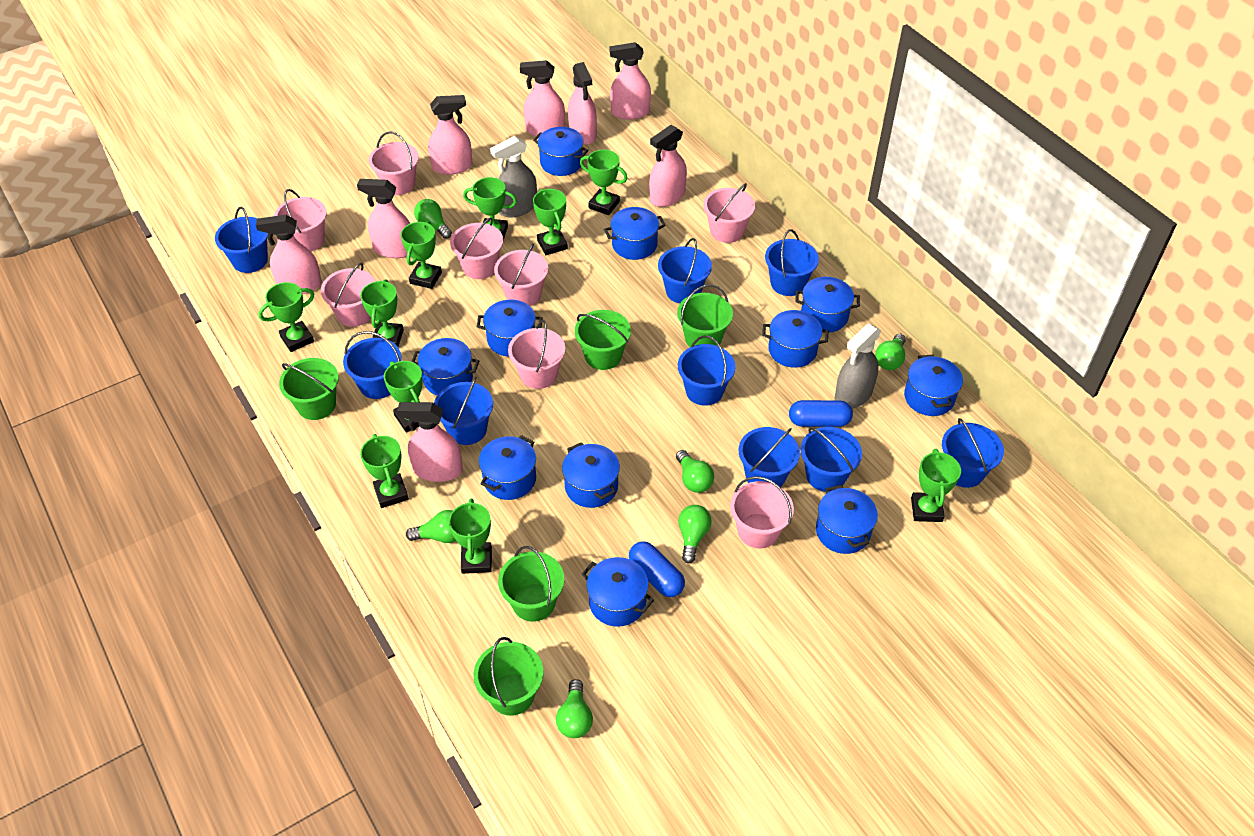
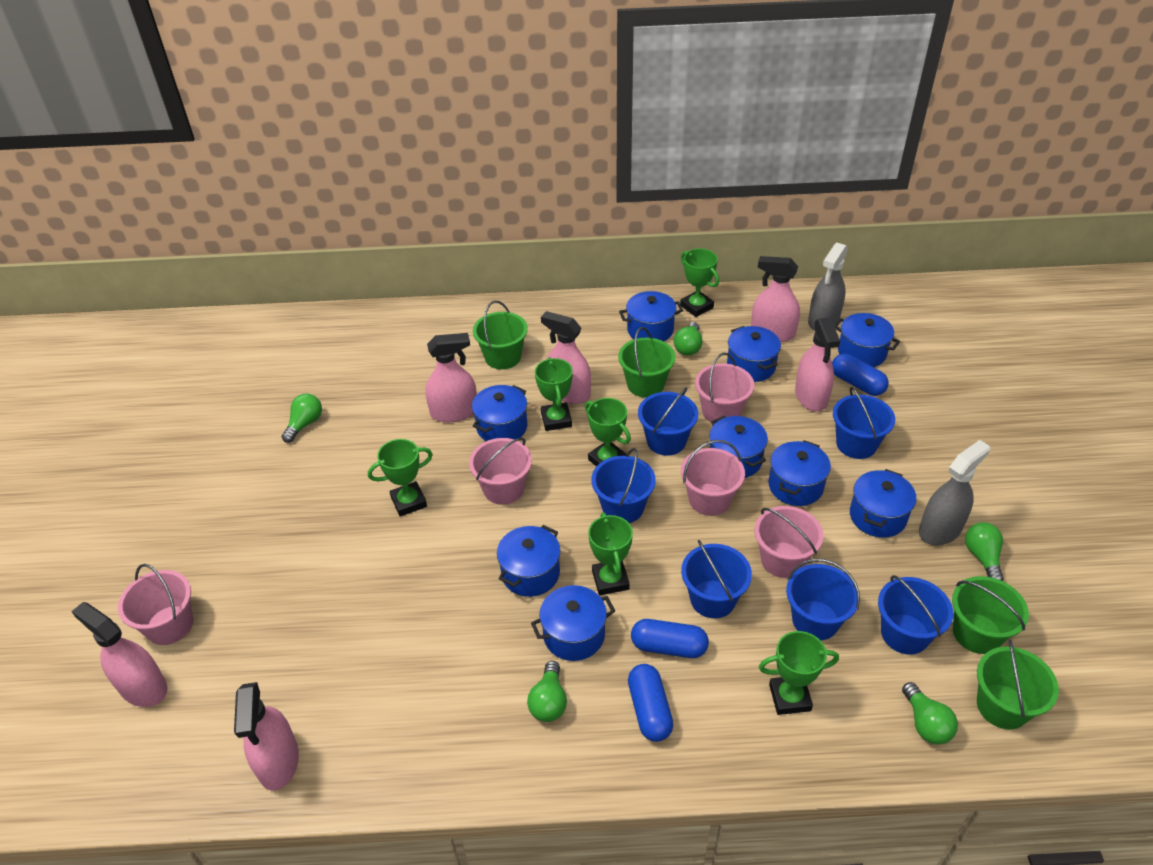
blue bucket: 9 -> 6
blue capsule: 2 -> 3
blue pot: 11 -> 9
green bucket: 5 -> 4
green light bulb: 6 -> 5
green trophy: 10 -> 6
pink bucket: 8 -> 5
pink spray bottle: 8 -> 6

